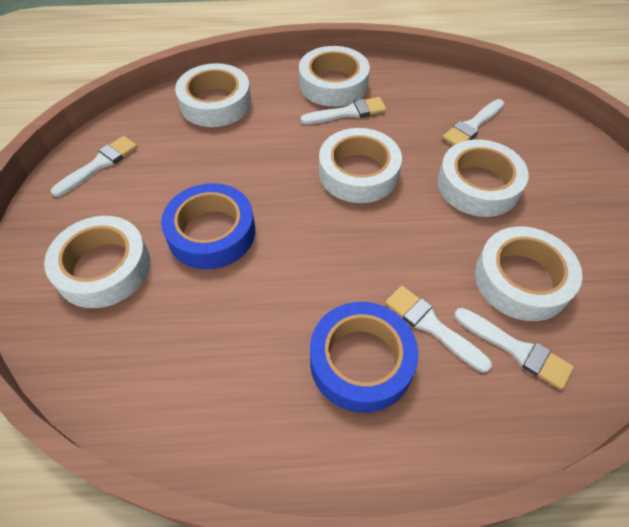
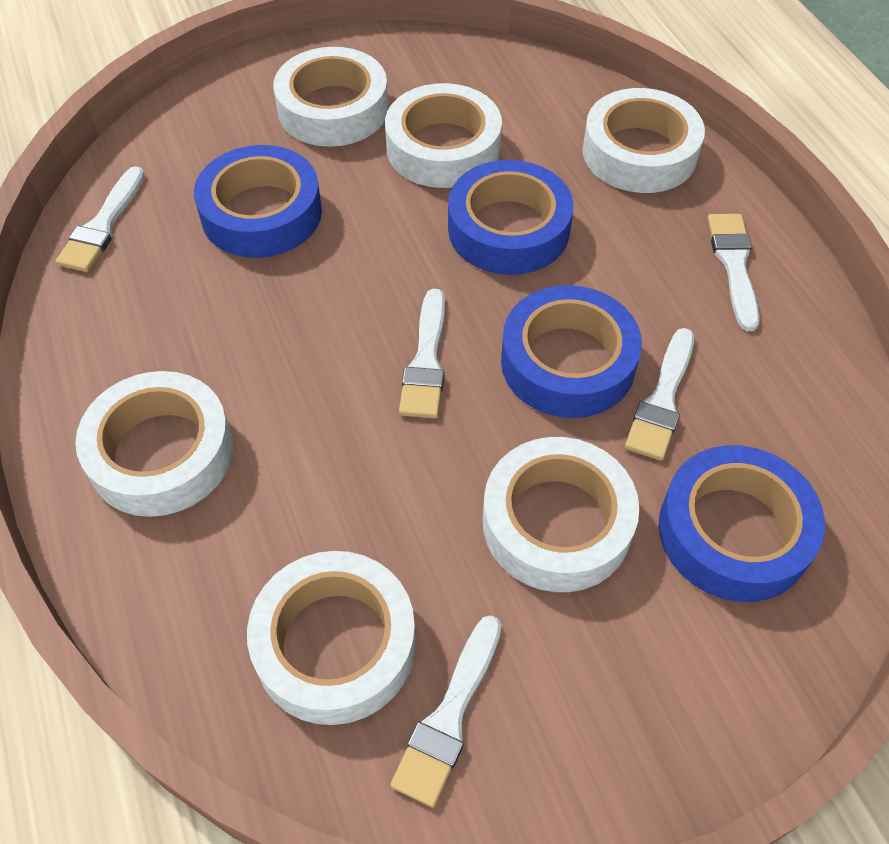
blue tape: 2 -> 4

